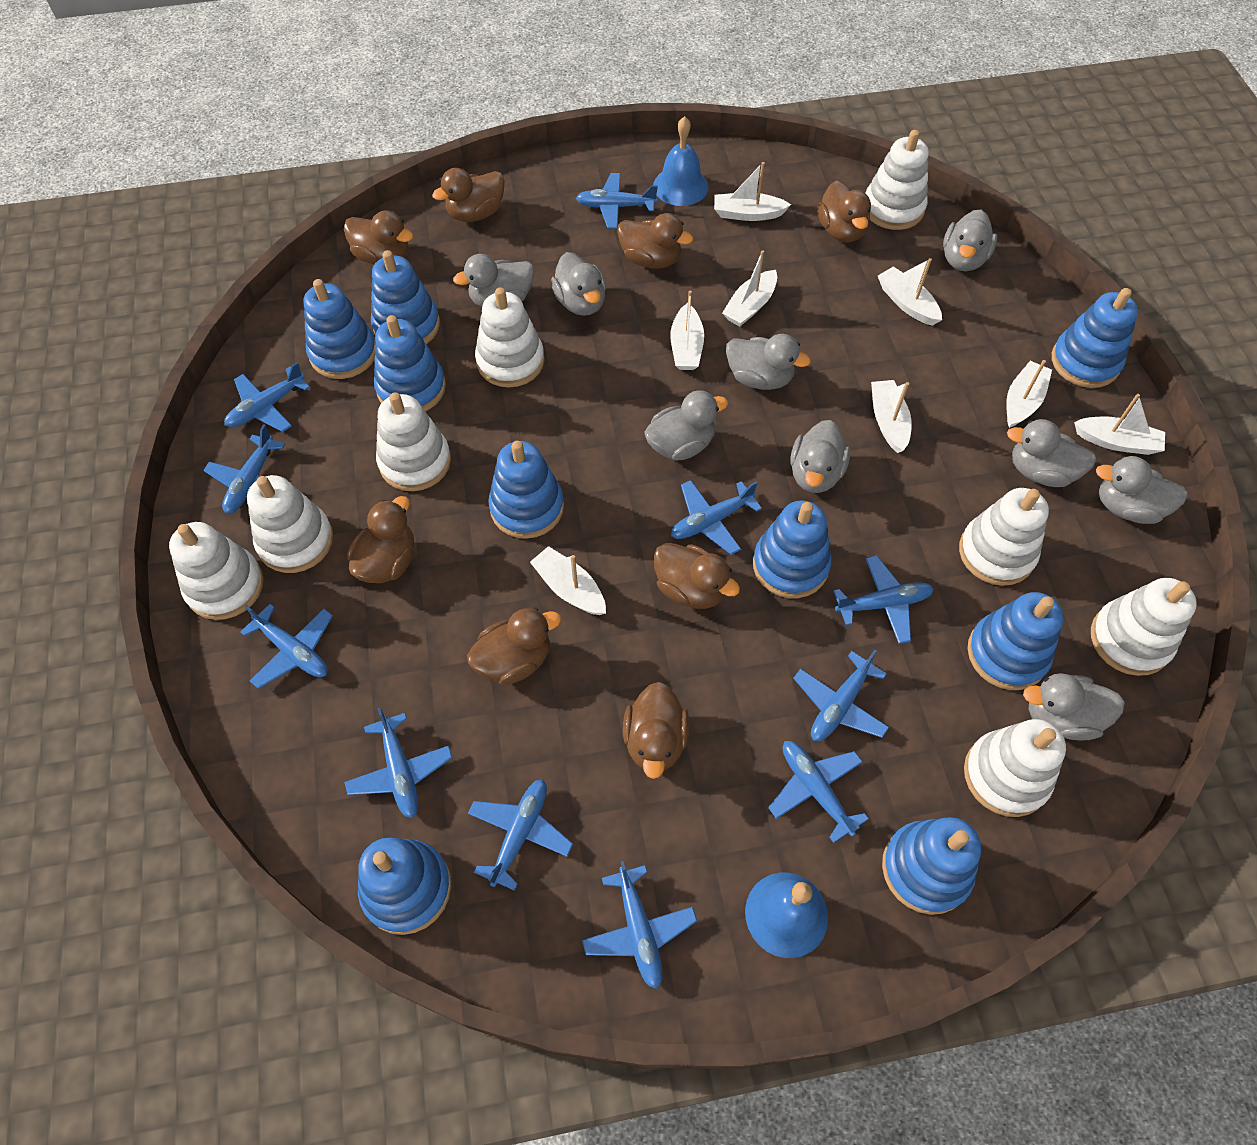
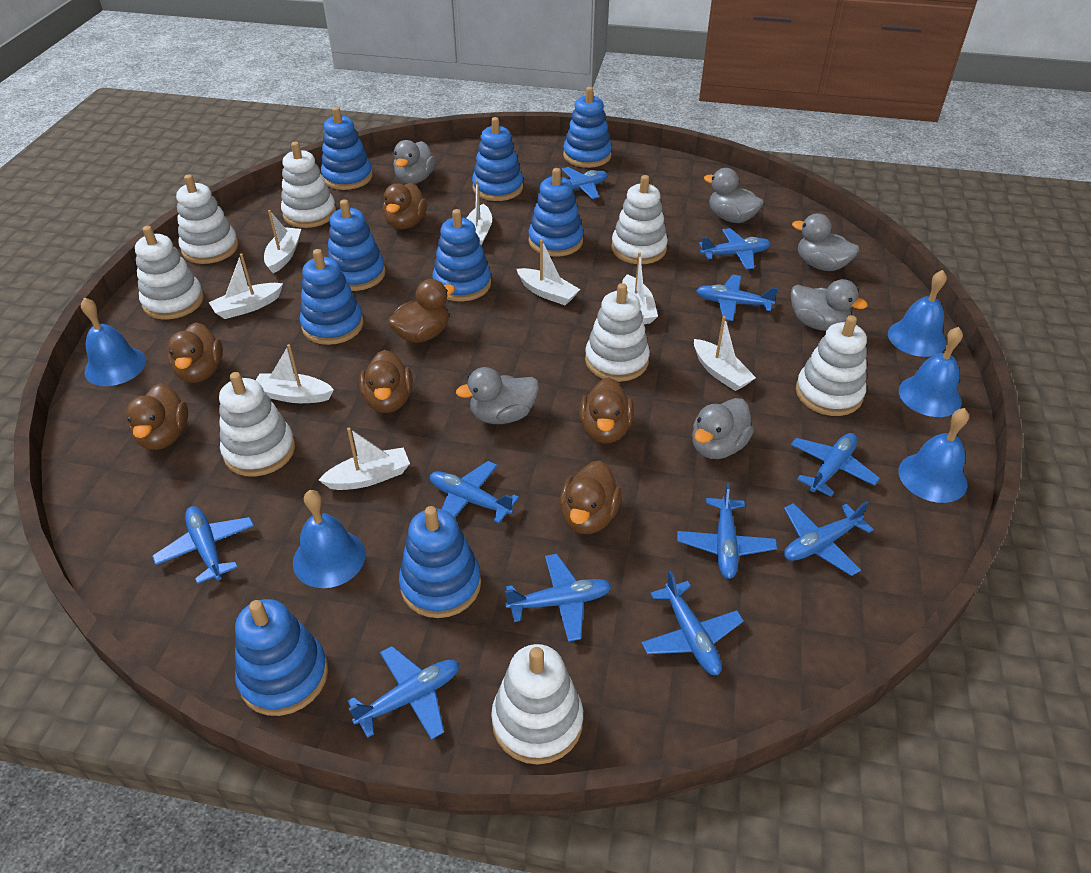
blue bell: 2 -> 5
brown duck: 8 -> 7
grey duck: 9 -> 6

